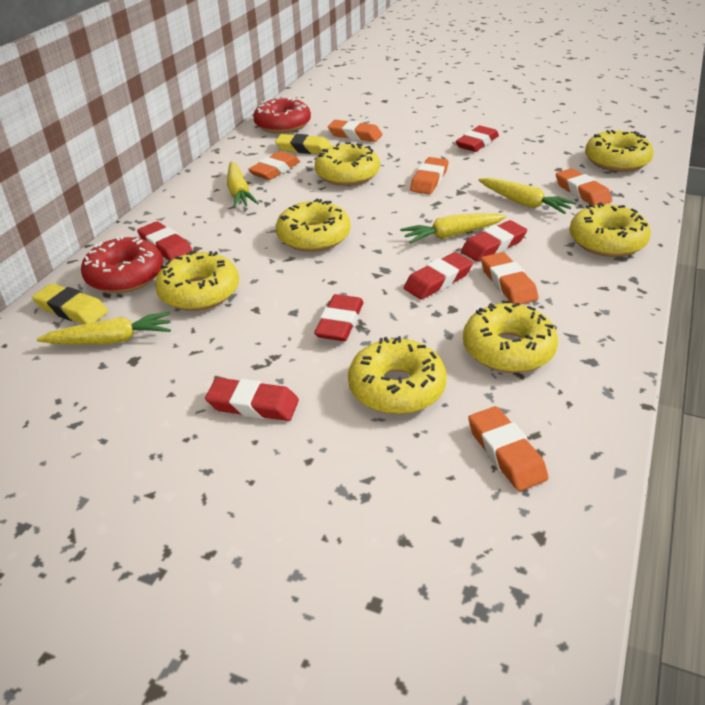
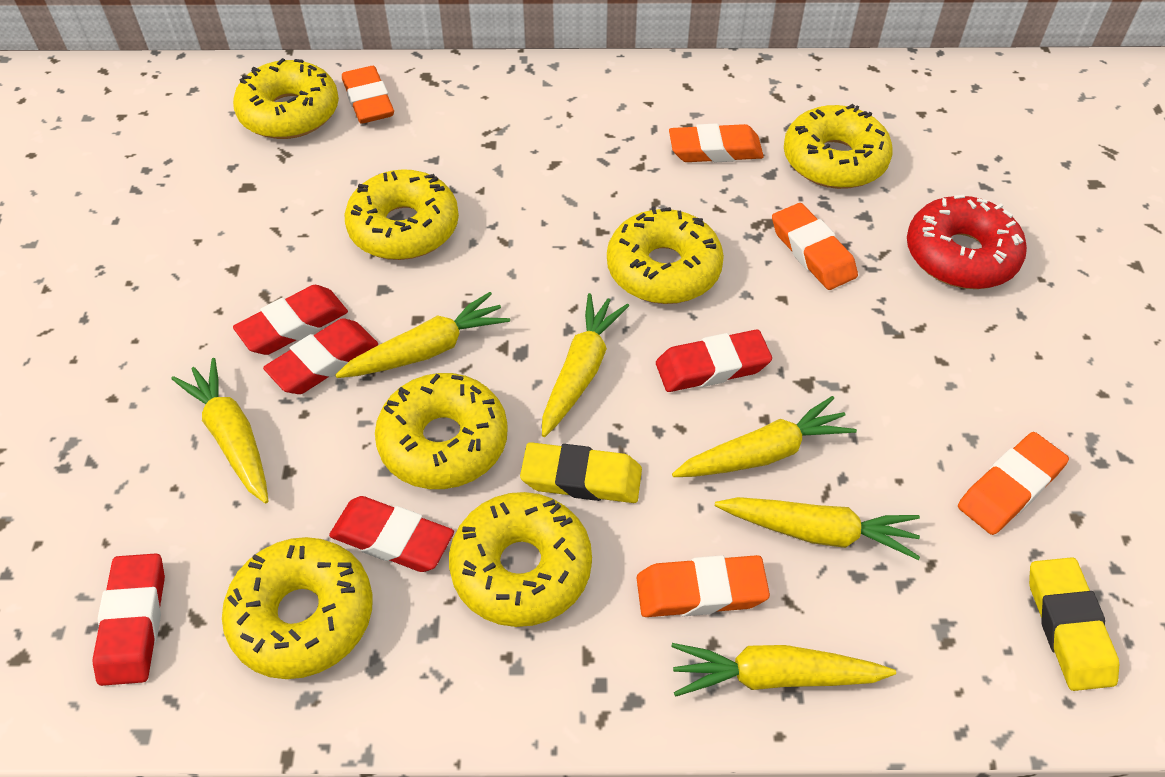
orange eraser: 6 -> 5
red donut: 2 -> 1
red eraser: 6 -> 5
yellow carrot: 4 -> 6

